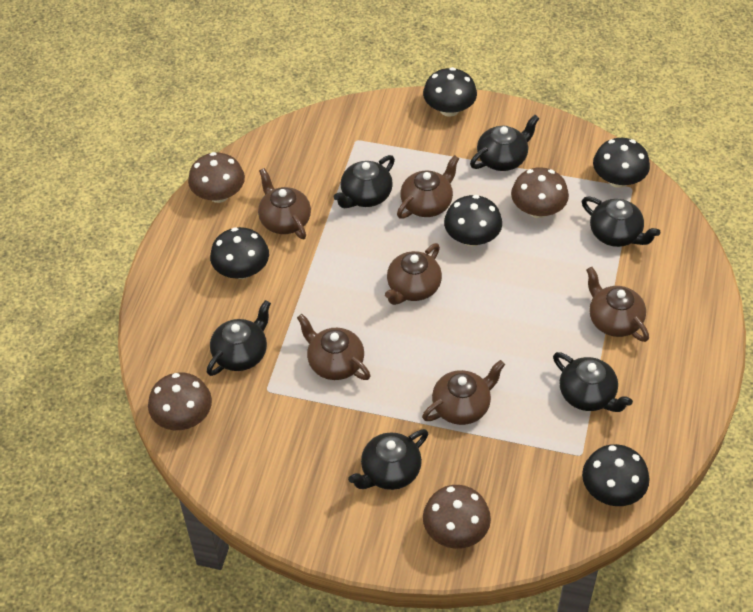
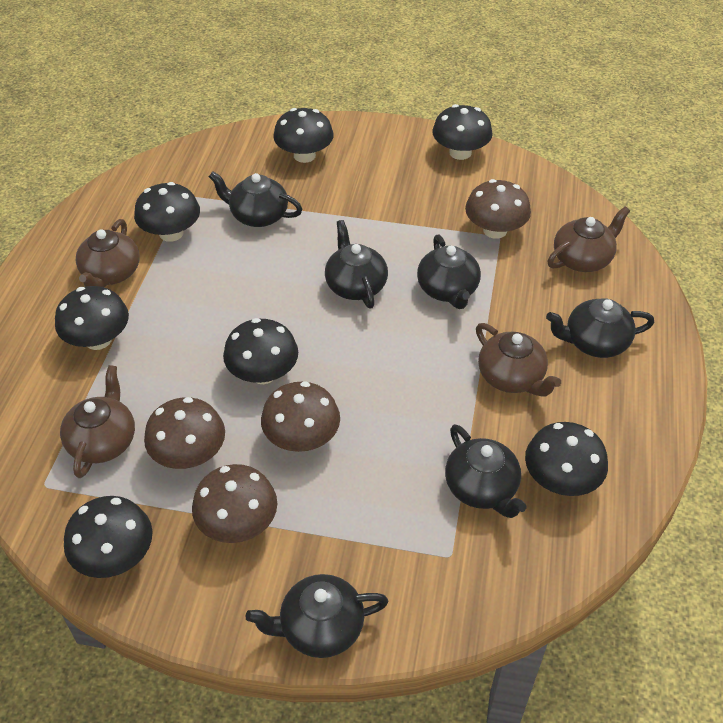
black mushroom: 5 -> 7
brown teapot: 6 -> 4

